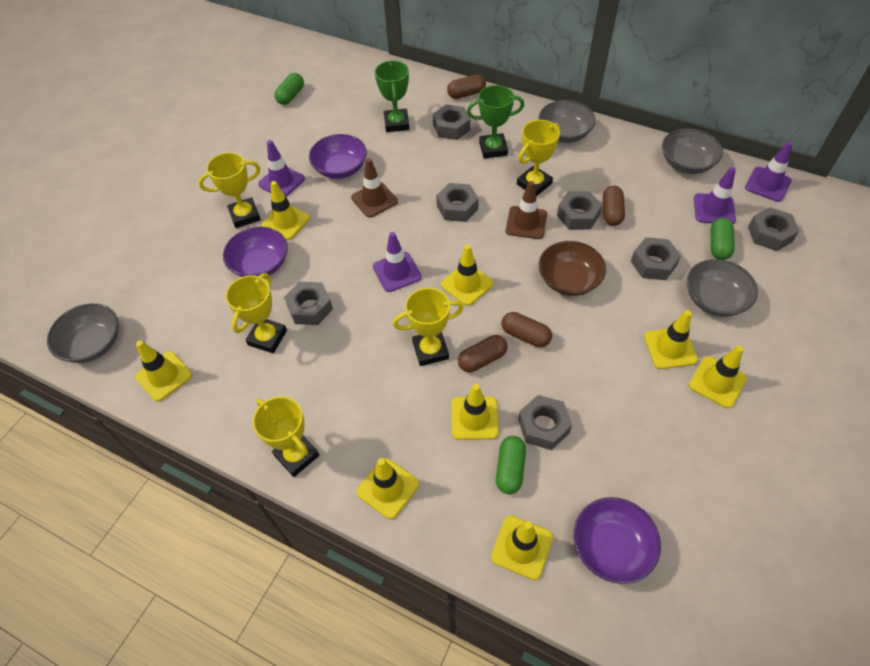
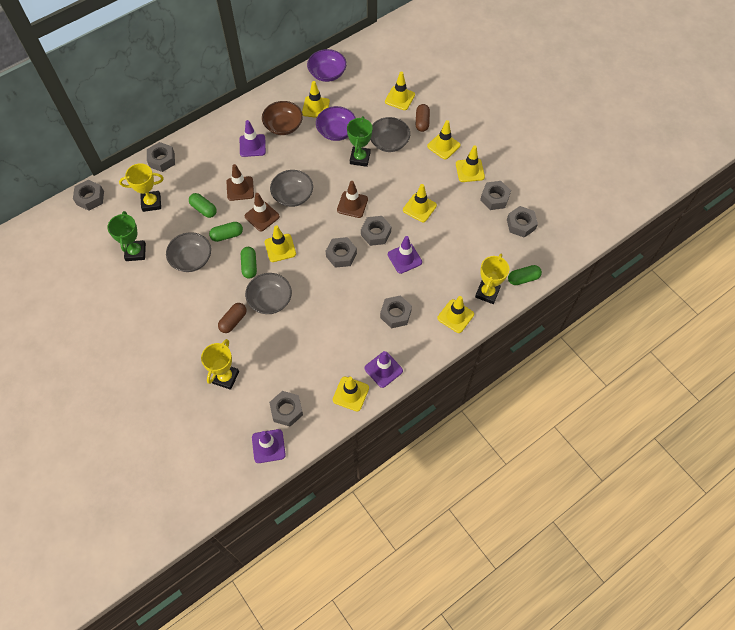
brown capsule: 4 -> 2
brown traffic cone: 2 -> 3
green capsule: 3 -> 4
grey nut: 7 -> 8
purple bowl: 3 -> 2
yellow trophy: 5 -> 3

